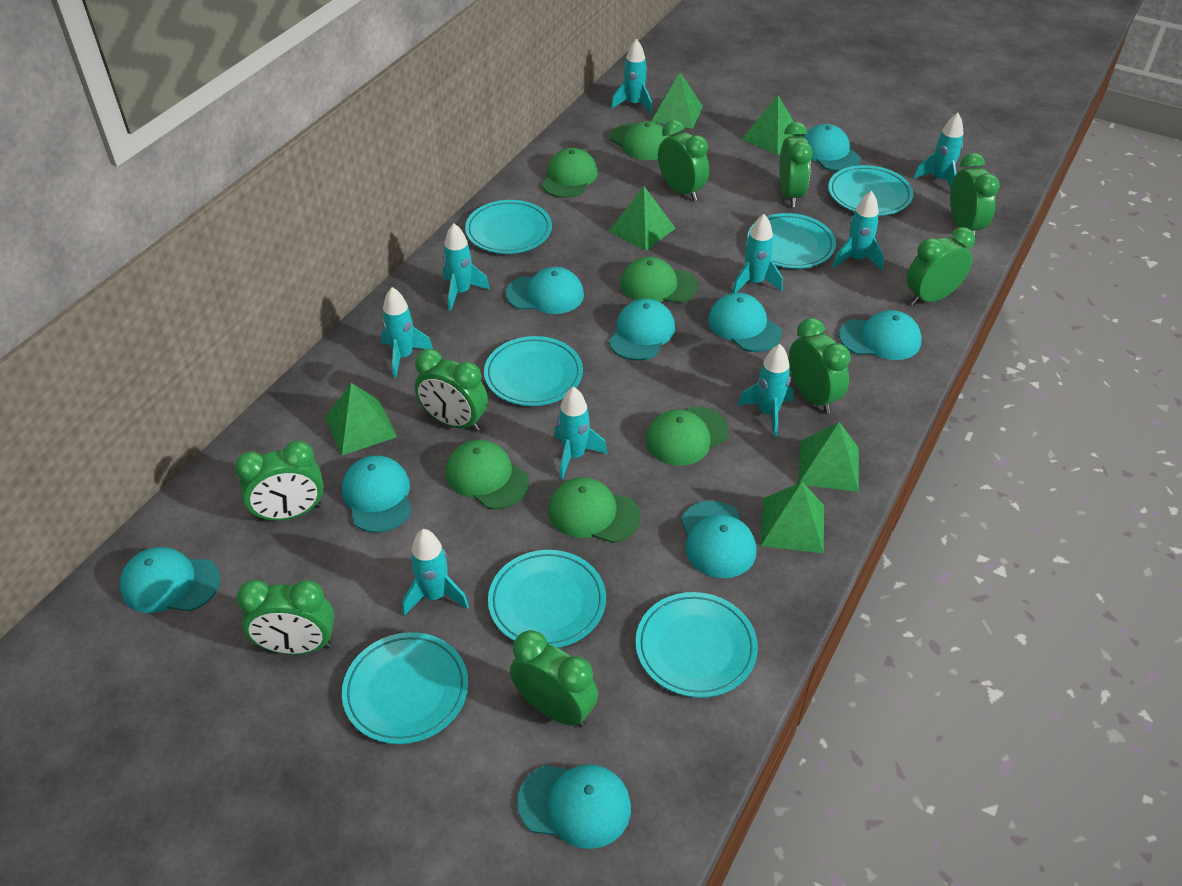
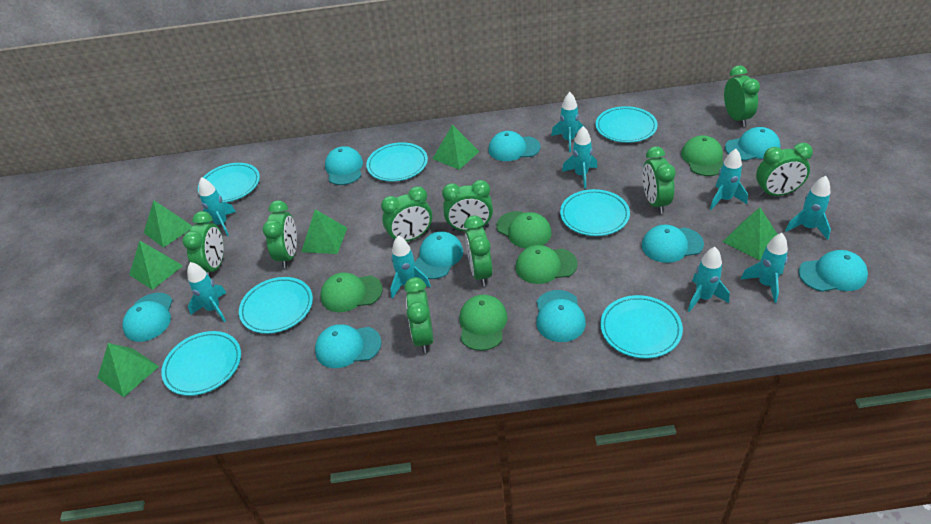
green cap: 6 -> 5

